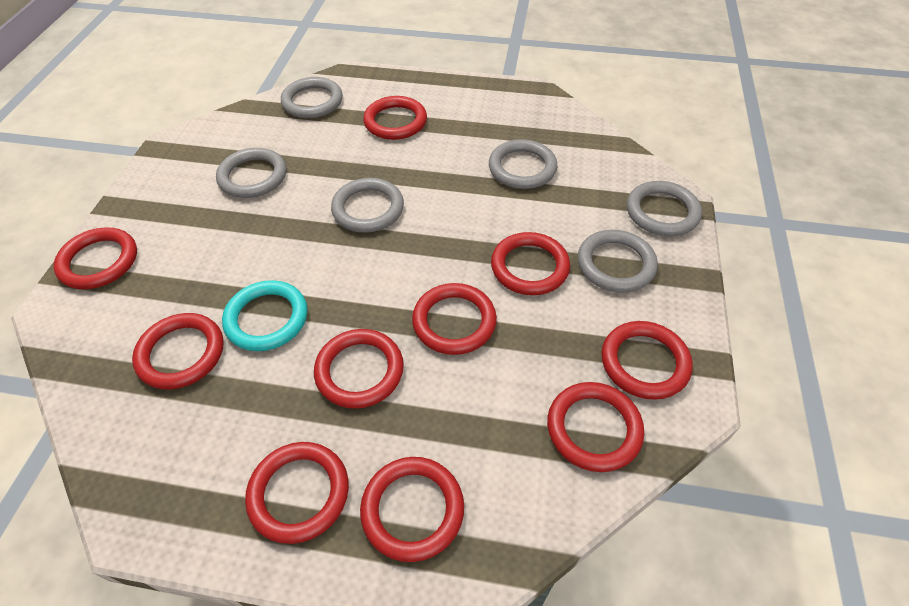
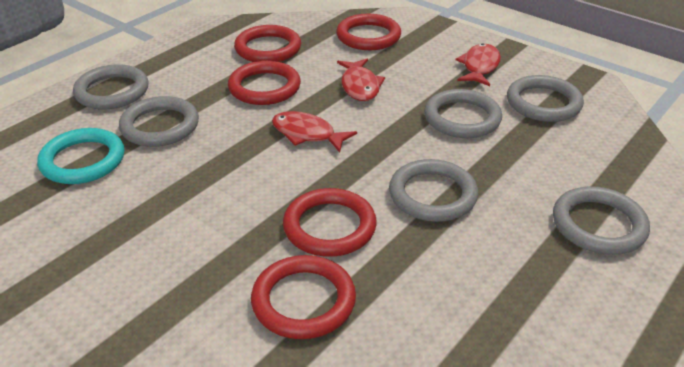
red fish: 0 -> 3
red ring: 10 -> 5

